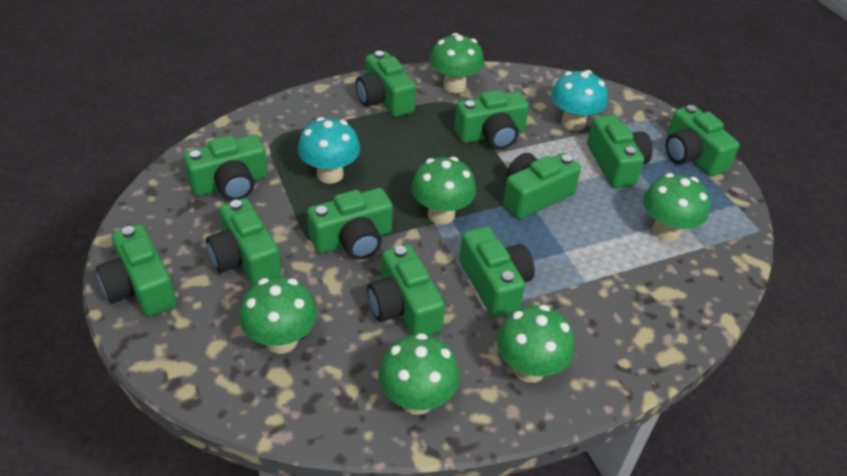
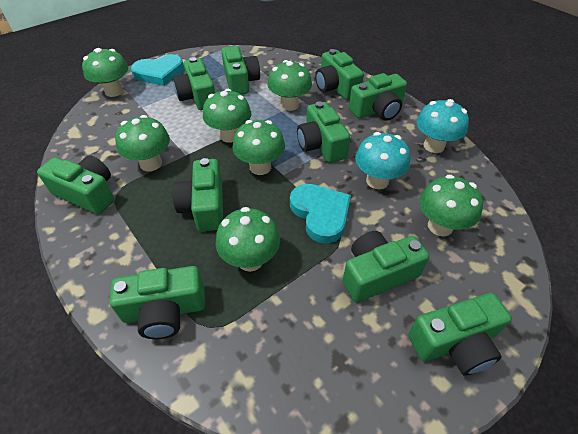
green camera: 11 -> 10
green mushroom: 6 -> 7
turquoise heart: 0 -> 2

